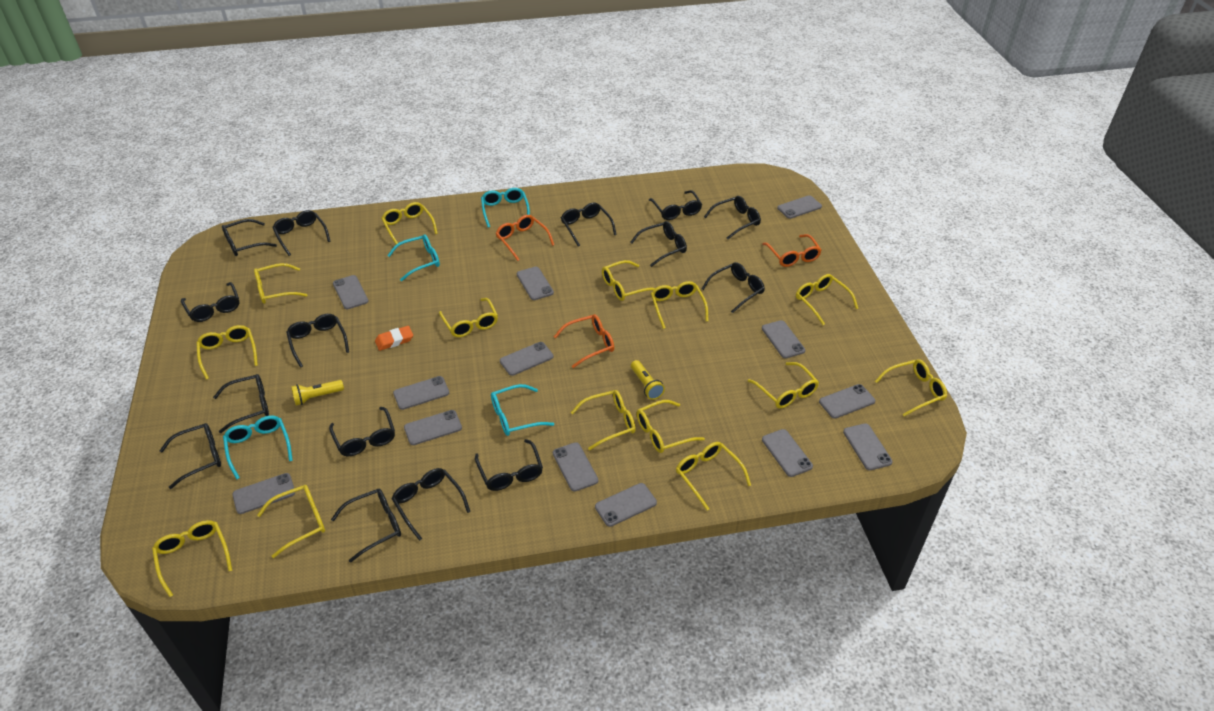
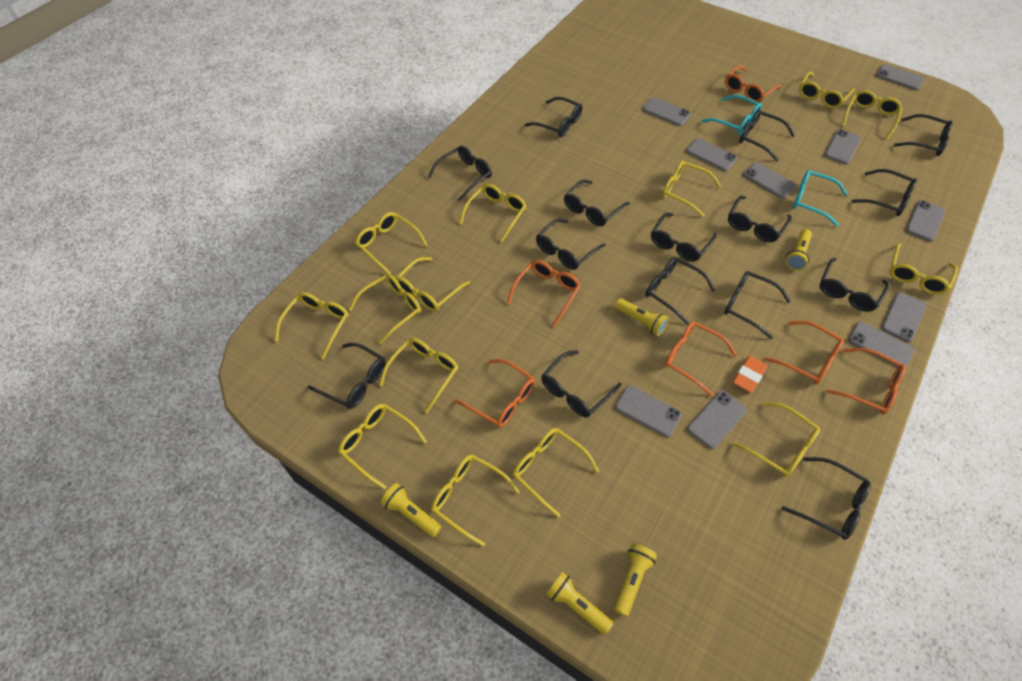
grey phone: 13 -> 10
orange glasses: 3 -> 6
turquoise glasses: 4 -> 2
yellow flashlight: 2 -> 5

